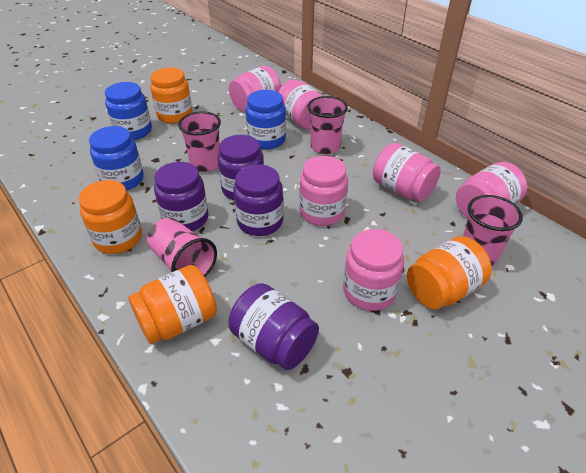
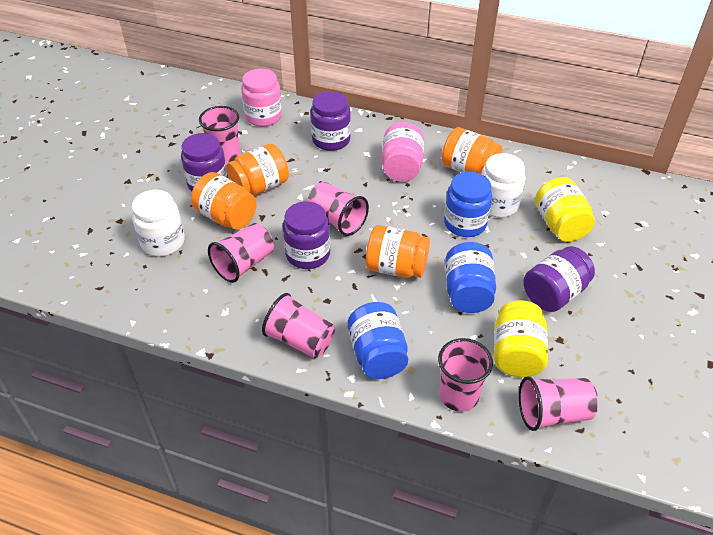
pink cup: 4 -> 6
pink jar: 6 -> 2
white jar: 0 -> 2
yellow jar: 0 -> 2

